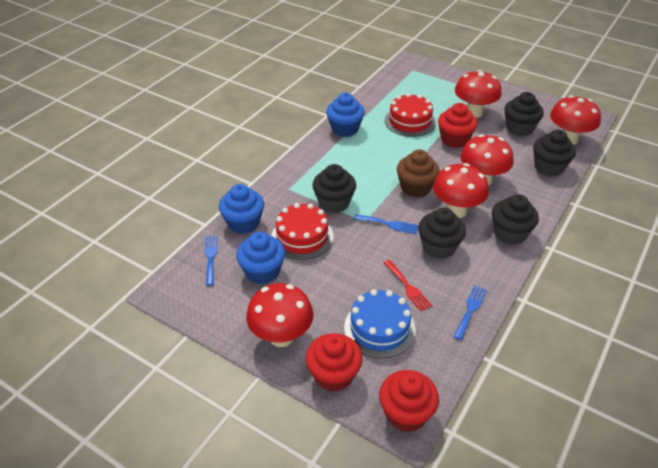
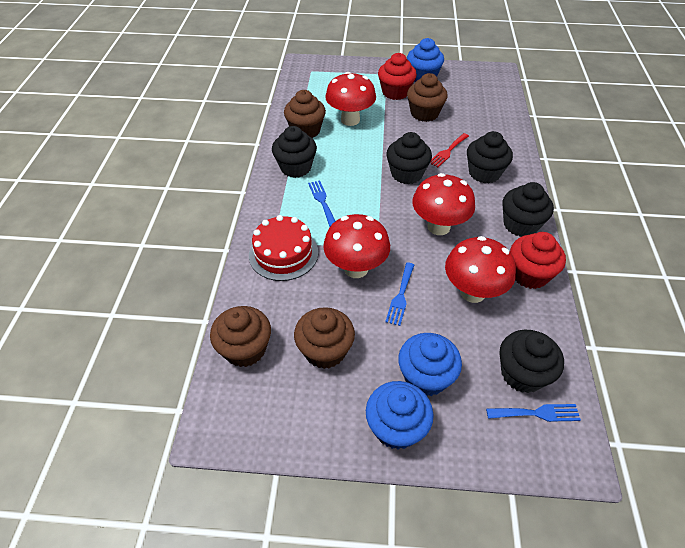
blue cake: 1 -> 0
brown cupcake: 1 -> 4
red cake: 2 -> 1
red cupcake: 3 -> 2
red mushroom: 5 -> 4

